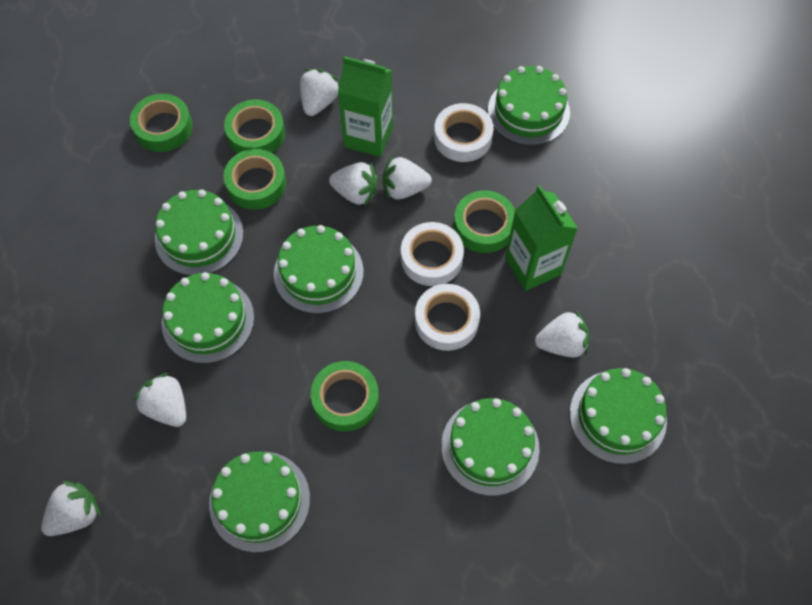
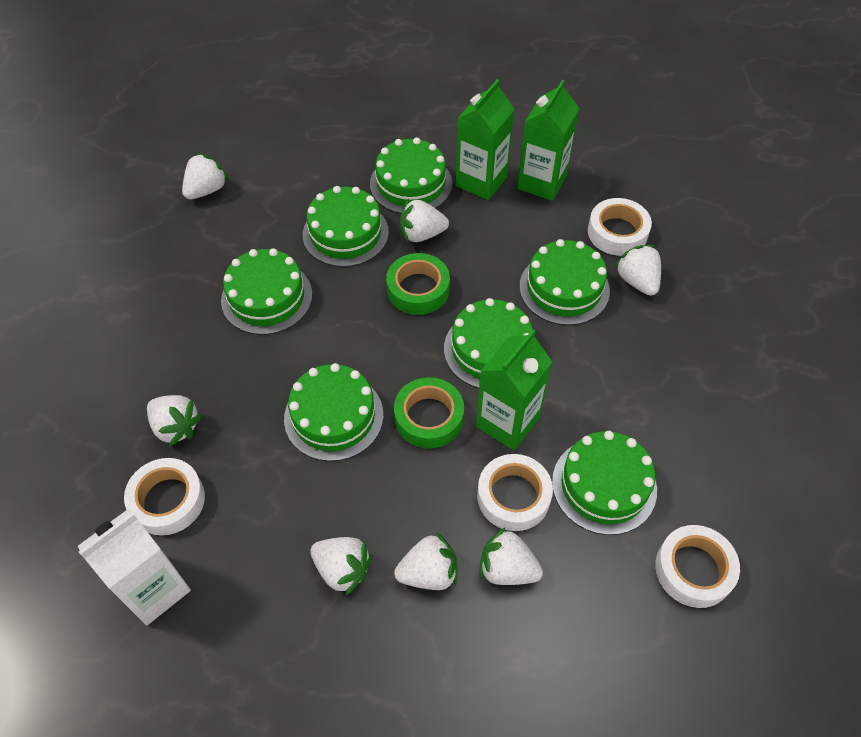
green carton: 2 -> 3
green tape: 5 -> 2
white carton: 0 -> 1
white strawberry: 6 -> 7
white tape: 3 -> 4

